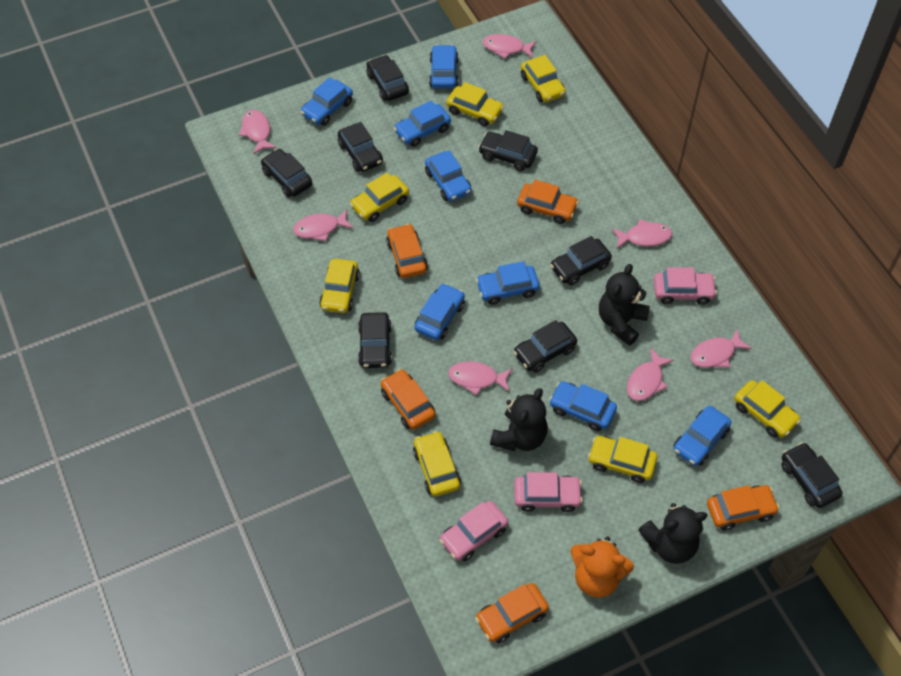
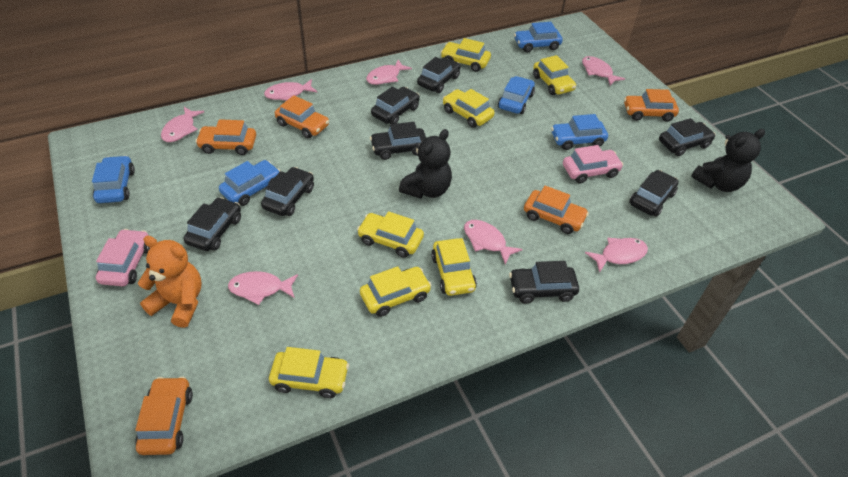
black teddy bear: 3 -> 2
blue car: 8 -> 5
pink car: 3 -> 2

